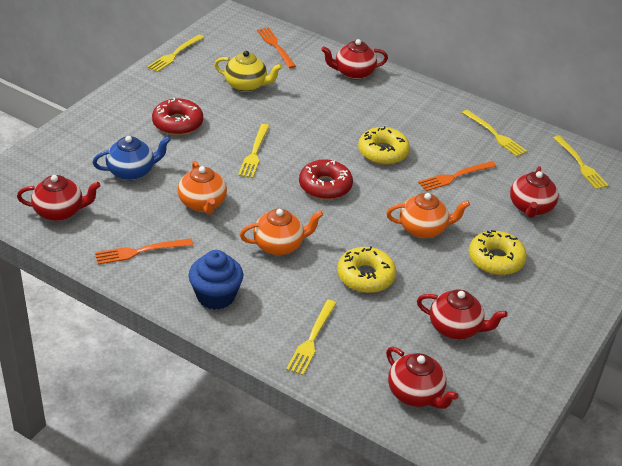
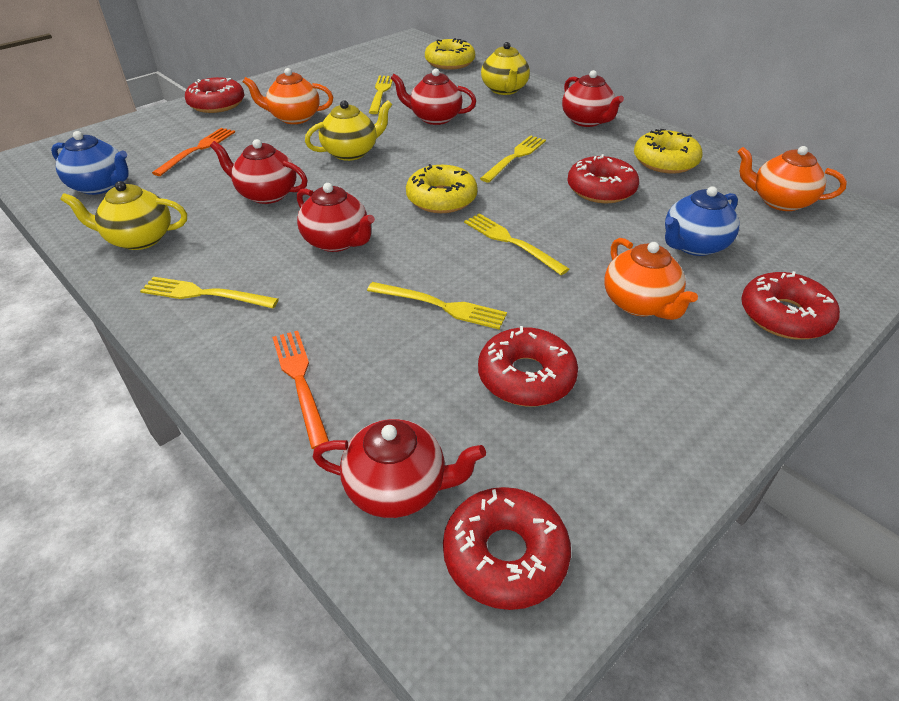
blue cupcake: 1 -> 0
blue teapot: 1 -> 2
orange fork: 3 -> 2
red donut: 2 -> 5
yellow teapot: 1 -> 3

